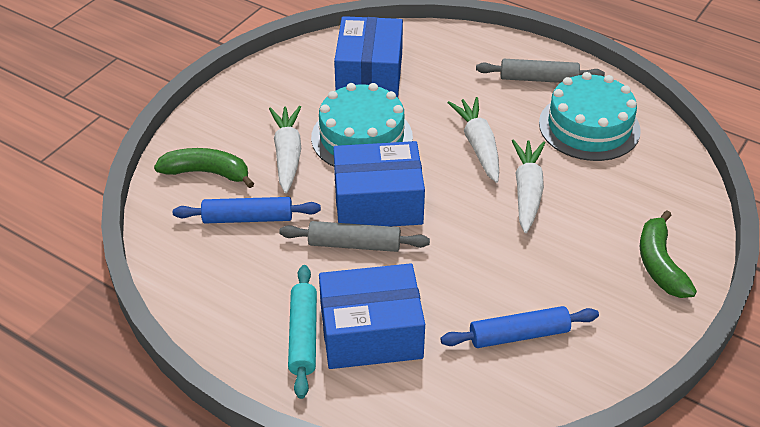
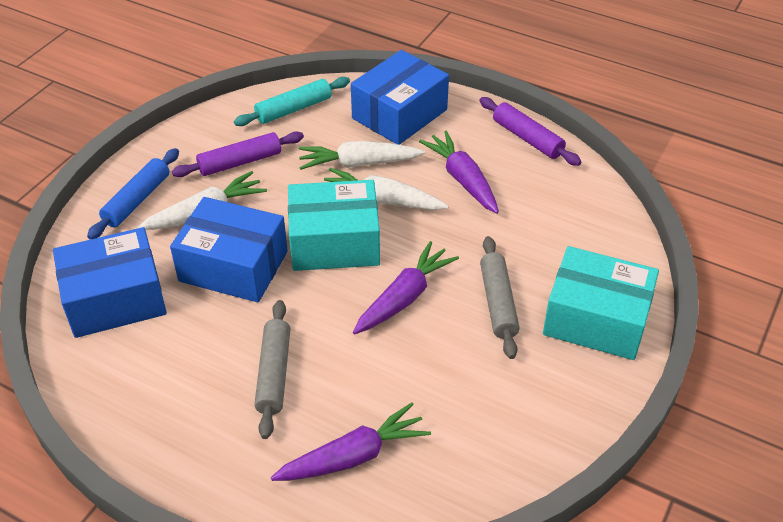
blue rolling pin: 2 -> 1
green banana: 2 -> 0
purple carrot: 0 -> 3
purple rolling pin: 0 -> 2
turquoise box: 0 -> 2
turquoise cake: 2 -> 0

